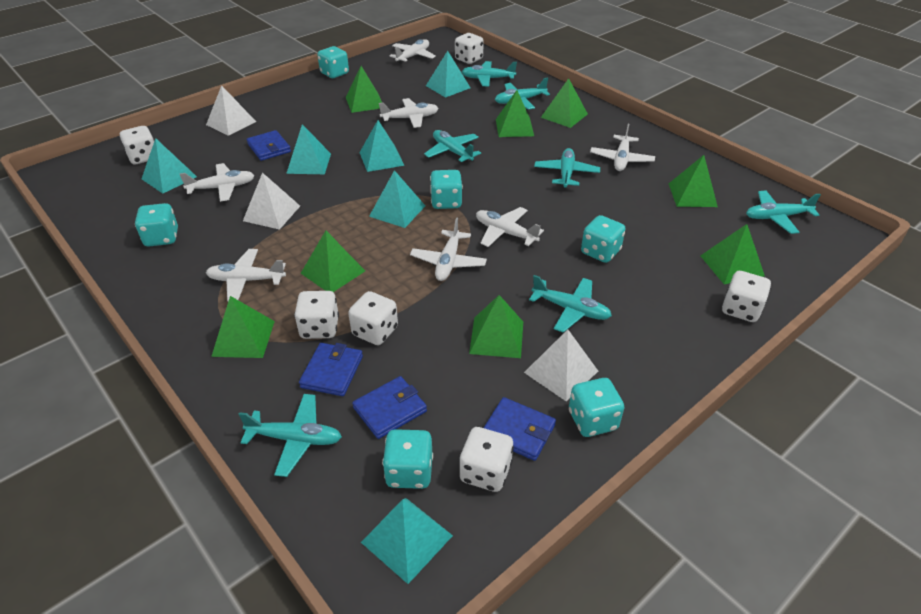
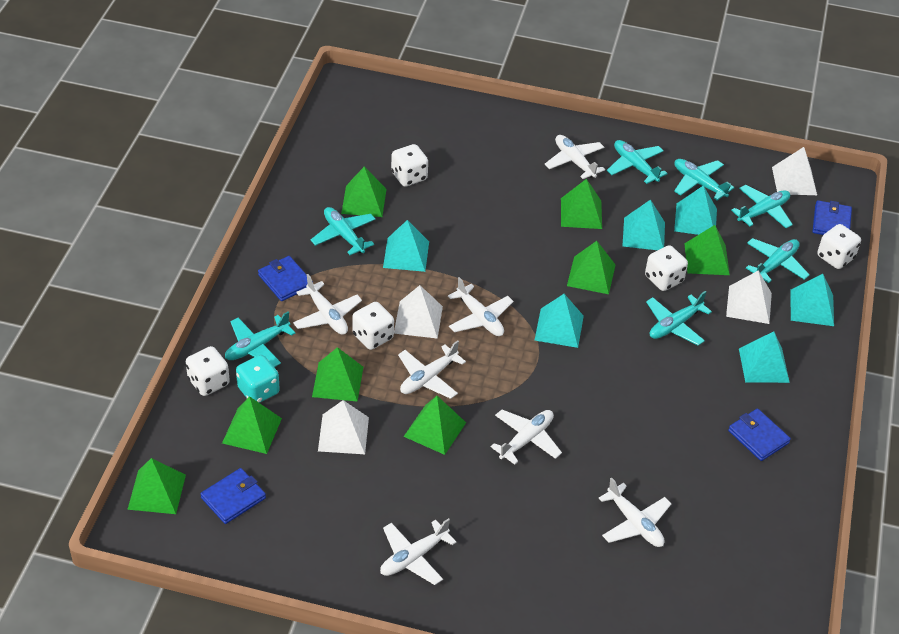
turquoise dice: 6 -> 1
white dice: 6 -> 5
white pyramid: 3 -> 4

